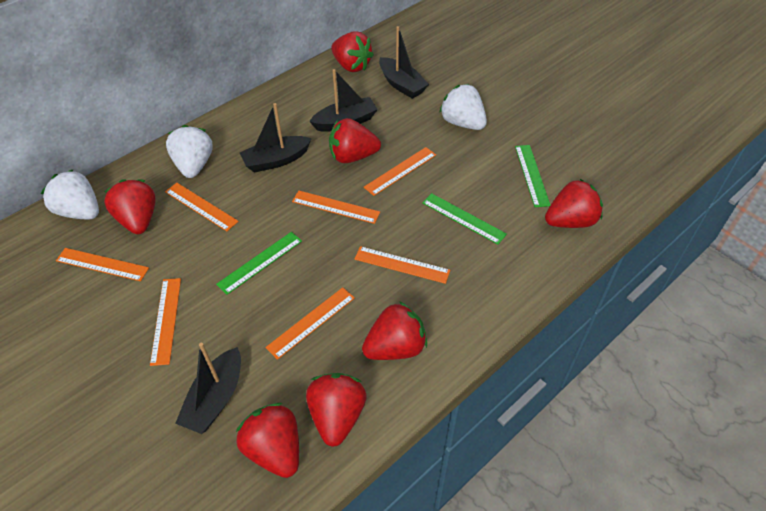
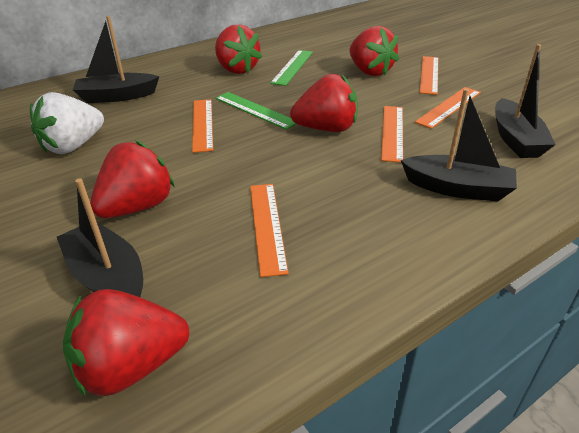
green ruler: 3 -> 2
orange ruler: 7 -> 5
red strawberry: 7 -> 5
white strawberry: 3 -> 1

